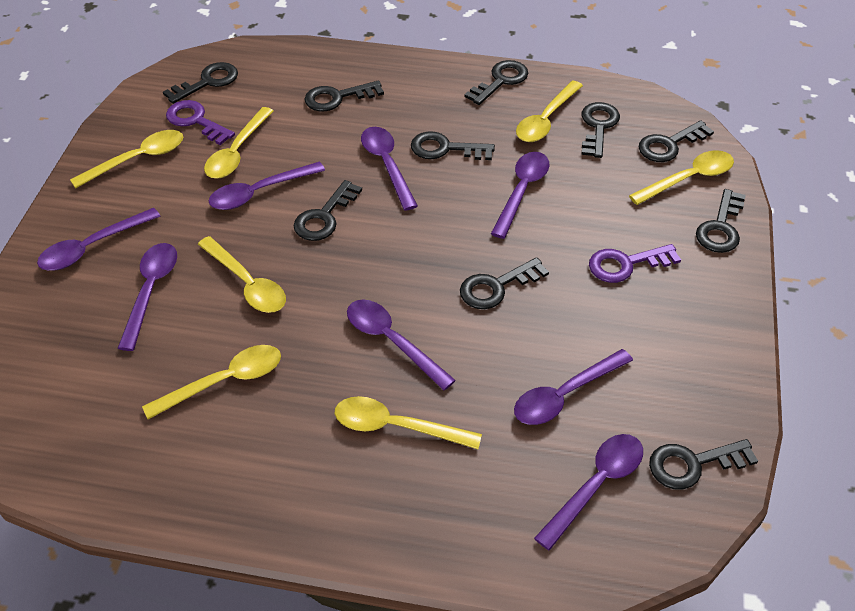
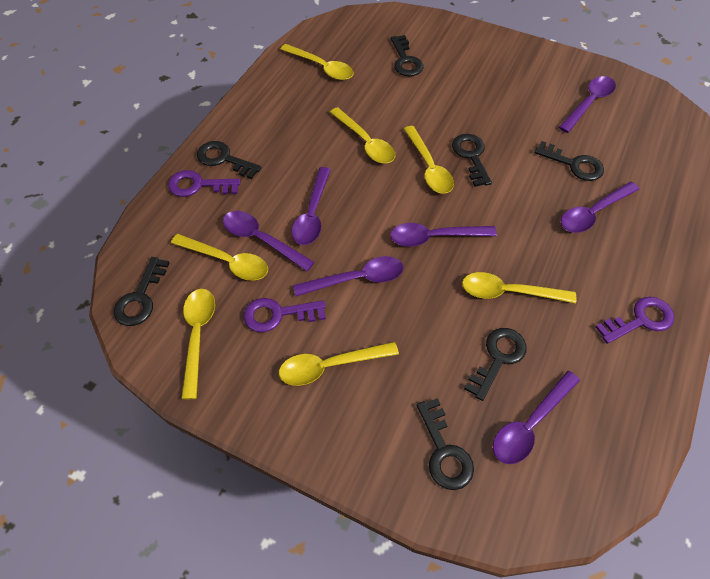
black key: 10 -> 7
purple key: 2 -> 3
purple spoon: 8 -> 7

